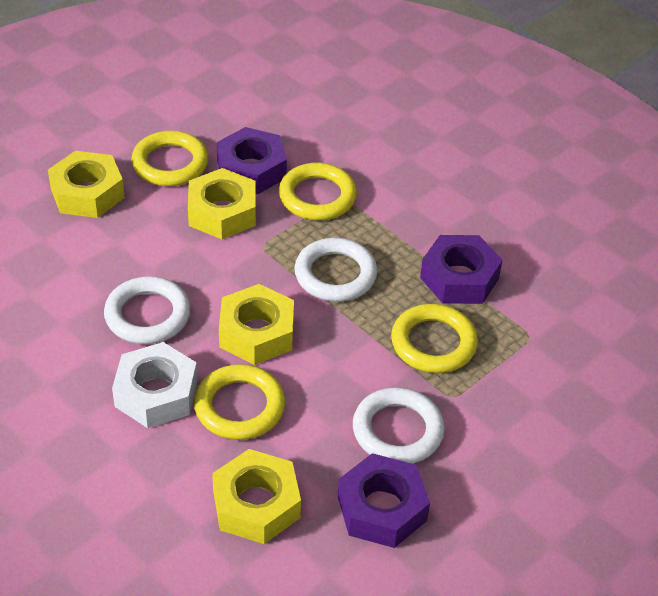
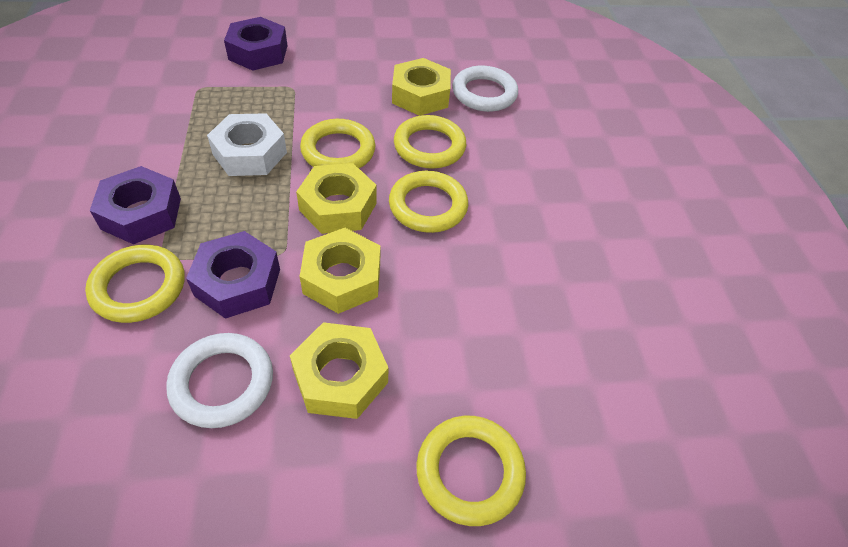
white ring: 3 -> 2
yellow ring: 4 -> 5

